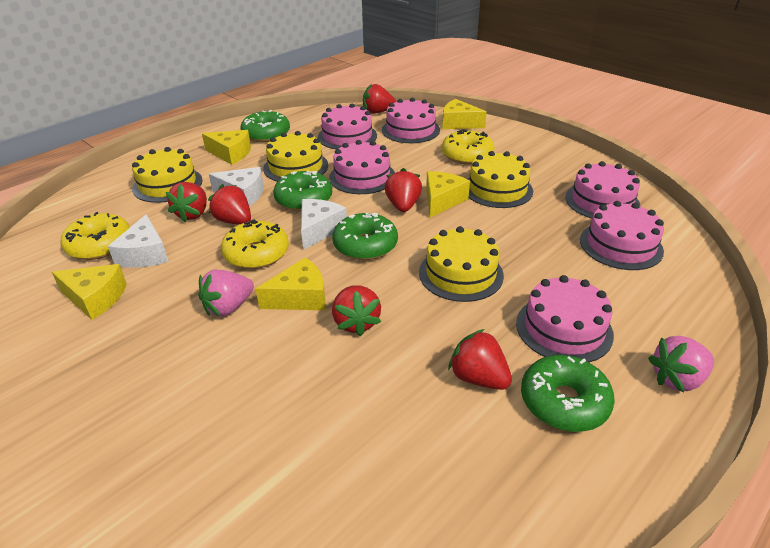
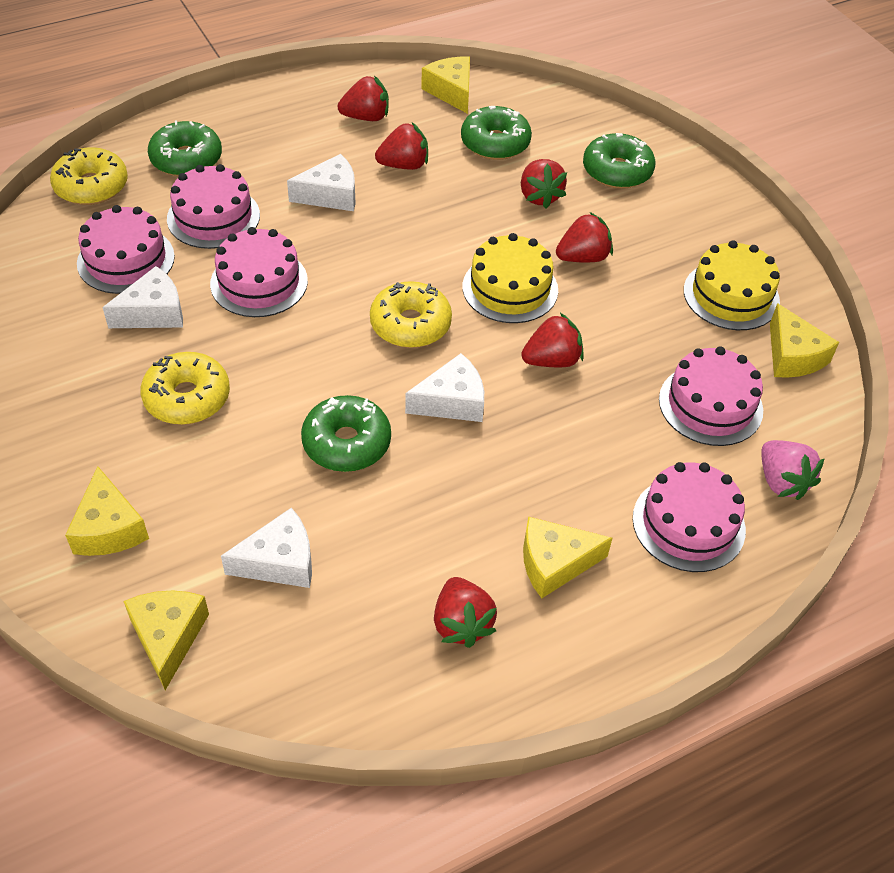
pink cake: 6 -> 5
pink strawberry: 2 -> 1
white cheese: 3 -> 4
yellow cake: 4 -> 2

